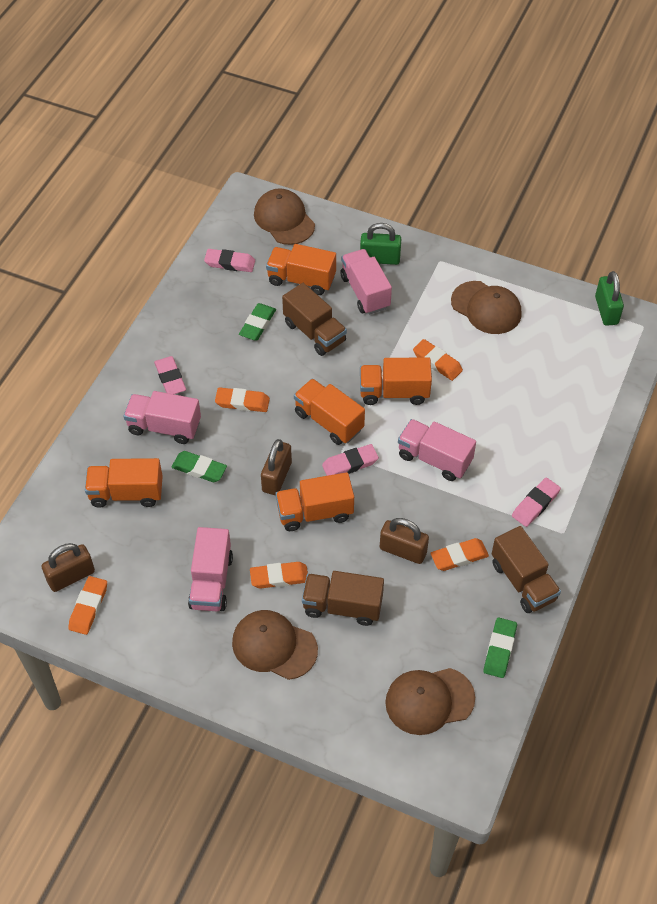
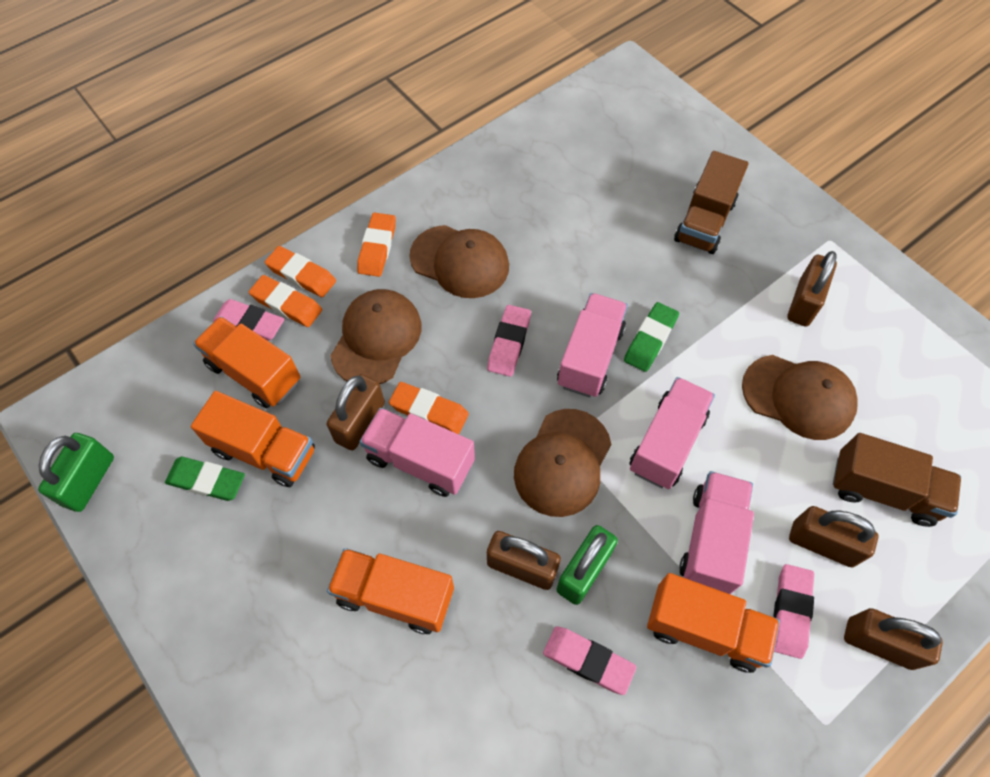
brown padlock: 3 -> 5
brown truck: 3 -> 2
green eraser: 3 -> 2
orange eraser: 5 -> 4
orange truck: 5 -> 4

